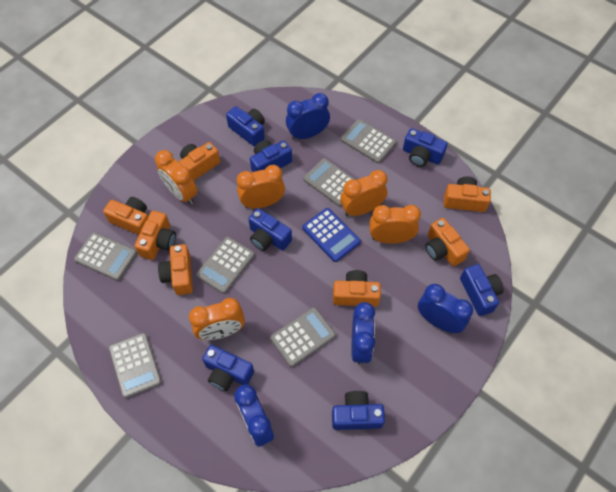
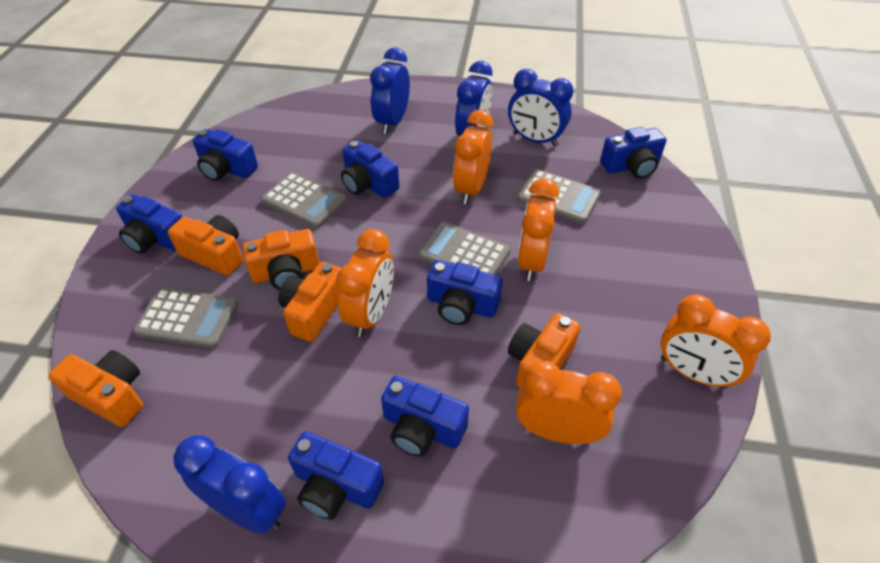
blue calculator: 1 -> 0
grey calculator: 6 -> 4
orange camera: 7 -> 5

